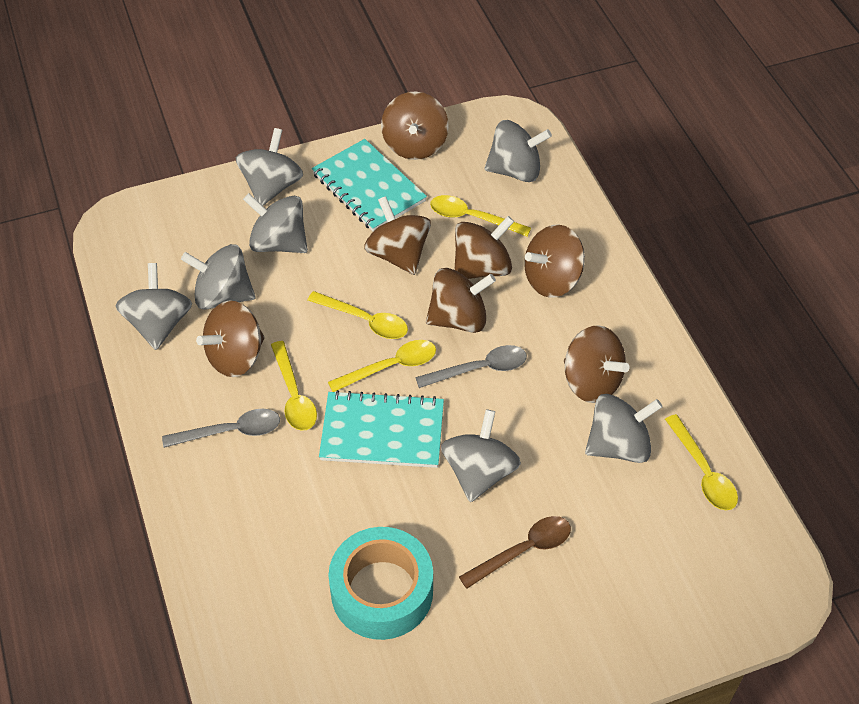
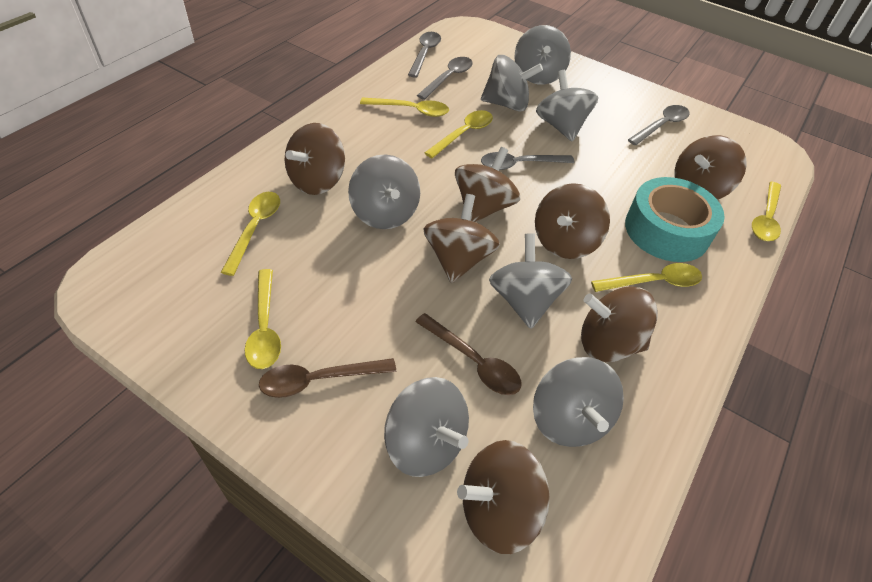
brown spoon: 1 -> 2
grey spoon: 2 -> 4
turquoise notebook: 2 -> 0
yellow spoon: 5 -> 6

